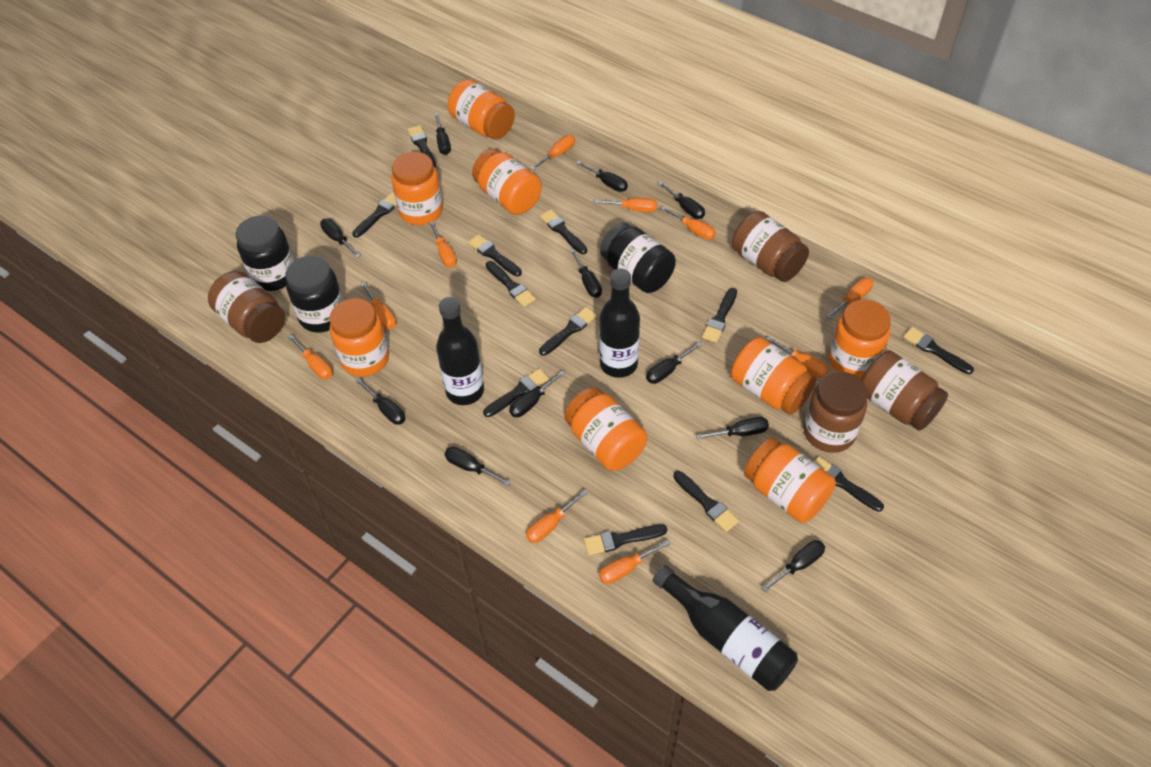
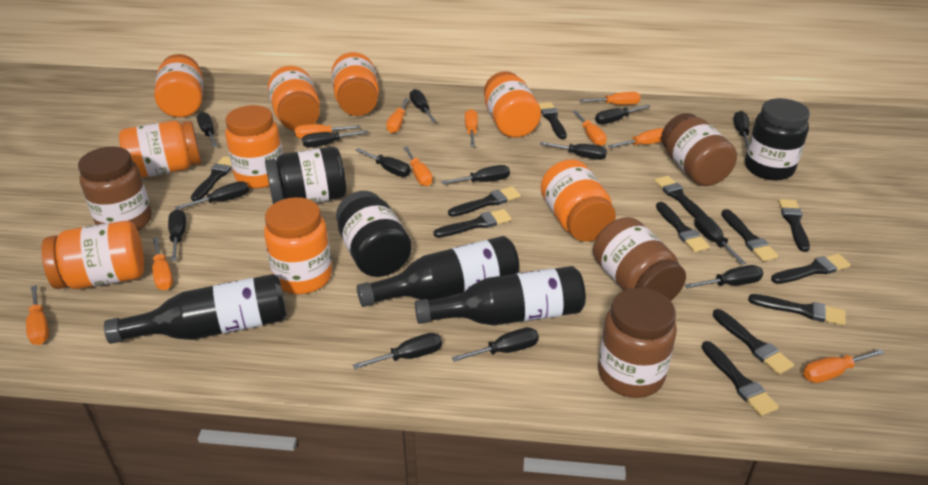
black screwdriver: 11 -> 14
orange jar: 8 -> 9

